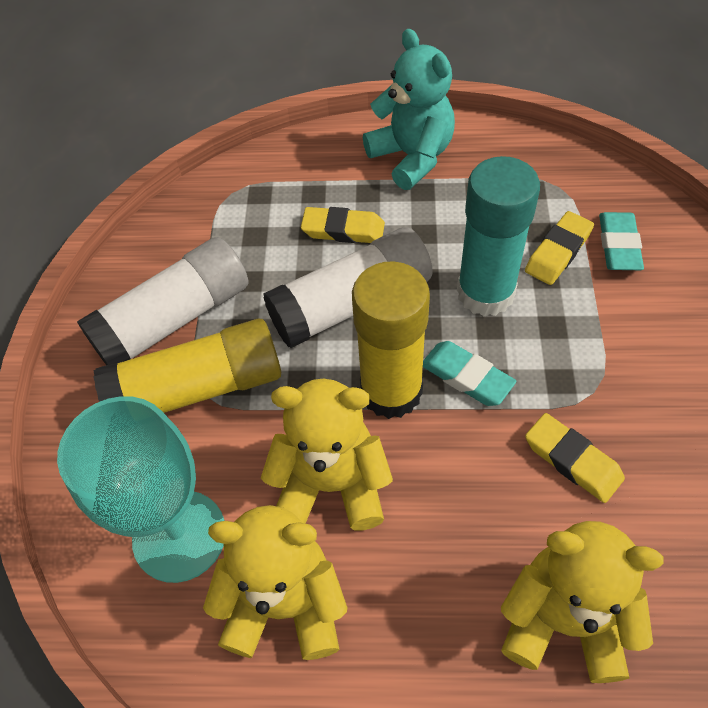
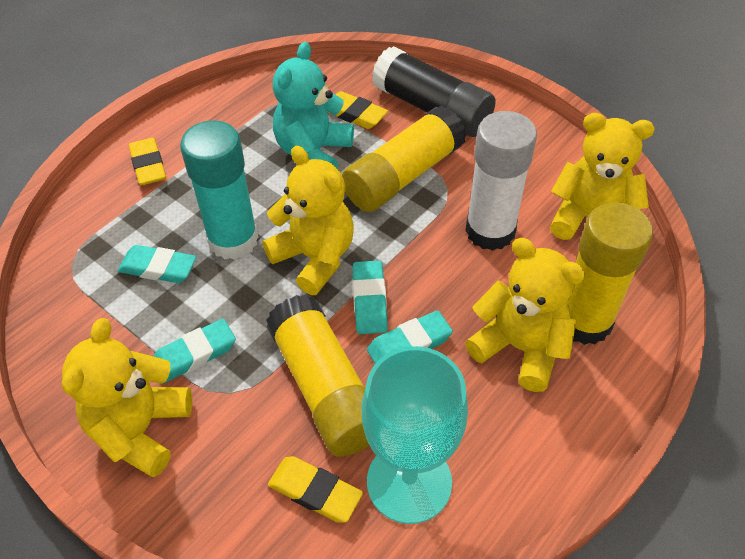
black glue stick: 0 -> 1
turquoise eraser: 2 -> 4
white glue stick: 2 -> 1
yellow glue stick: 2 -> 3
yellow teddy bear: 3 -> 4

